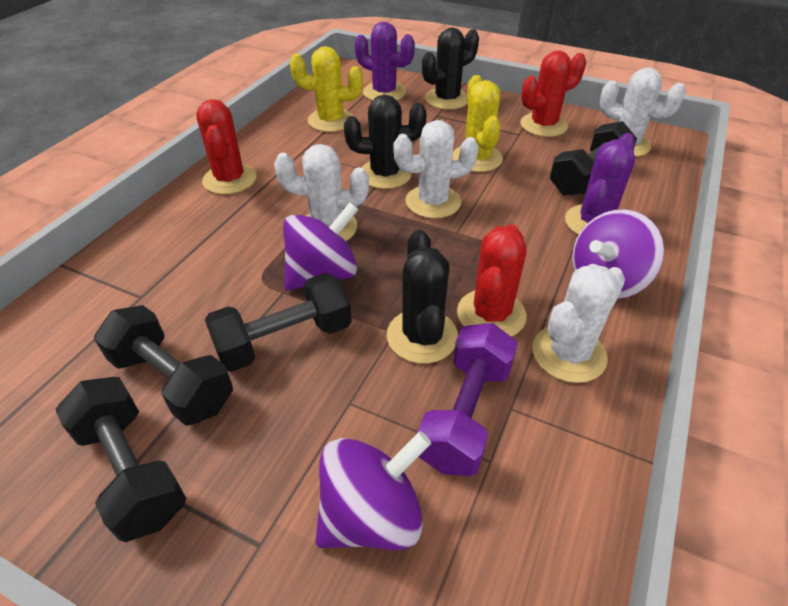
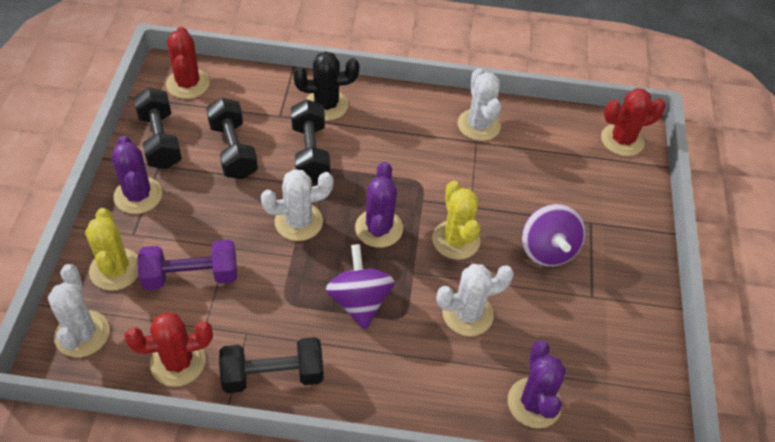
black cactus: 3 -> 1
purple cactus: 2 -> 3
purple spinning top: 3 -> 2

